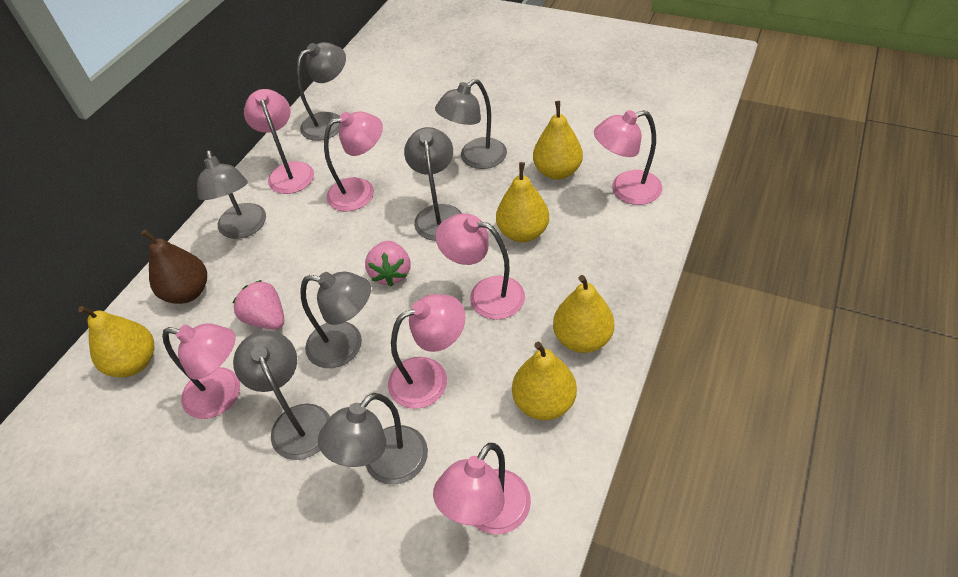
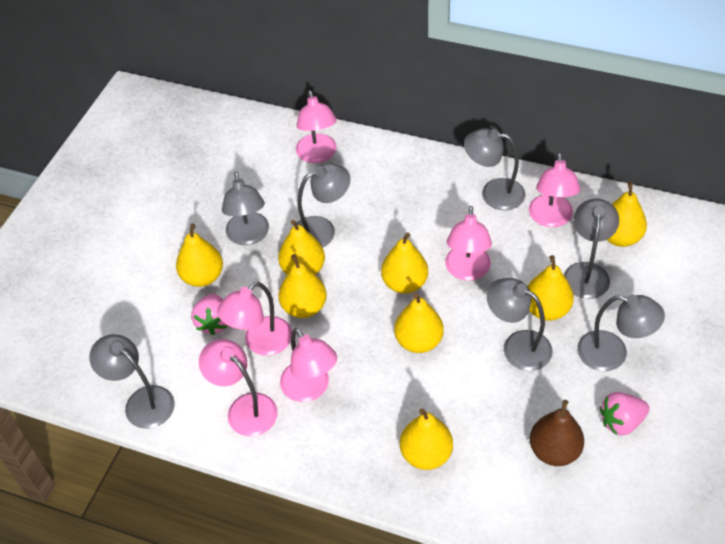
pink lamp: 7 -> 6
yellow pear: 5 -> 8

